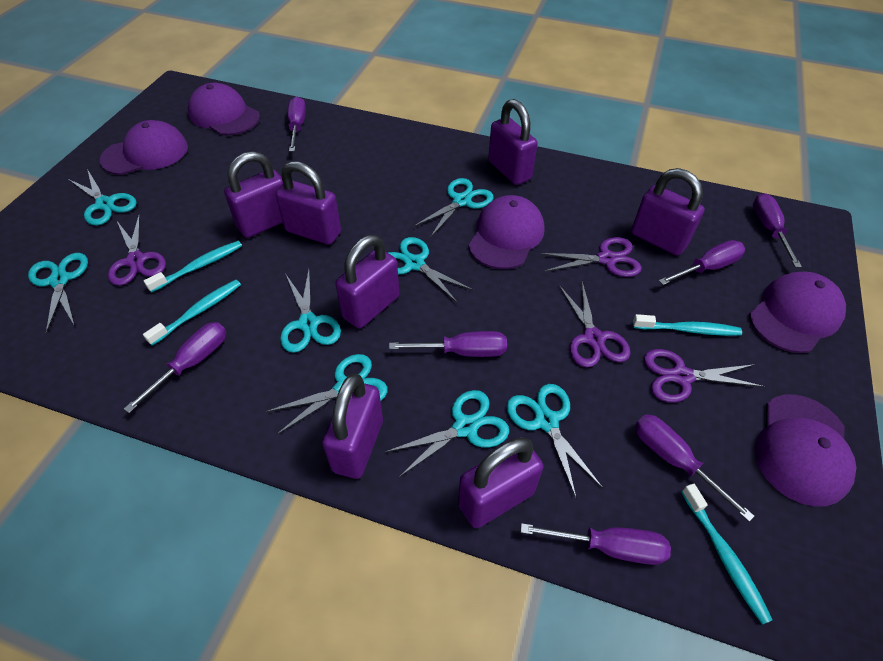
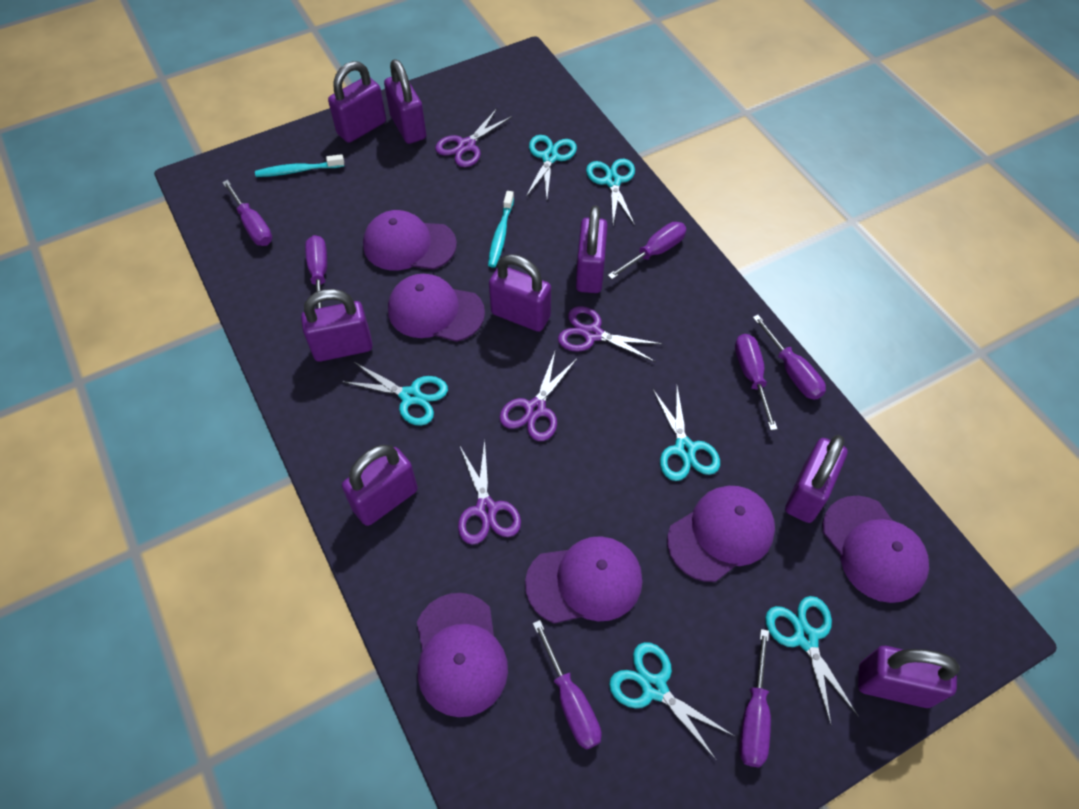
purple cap: 5 -> 6
purple padlock: 7 -> 8
turquoise scissors: 8 -> 6
turquoise toothbrush: 4 -> 2

